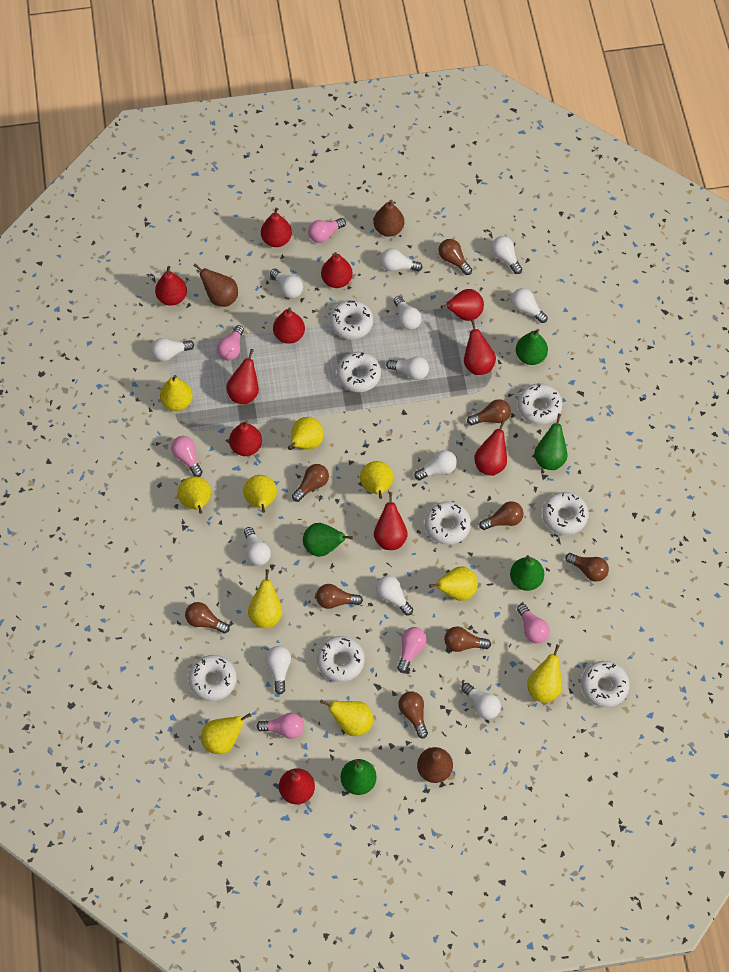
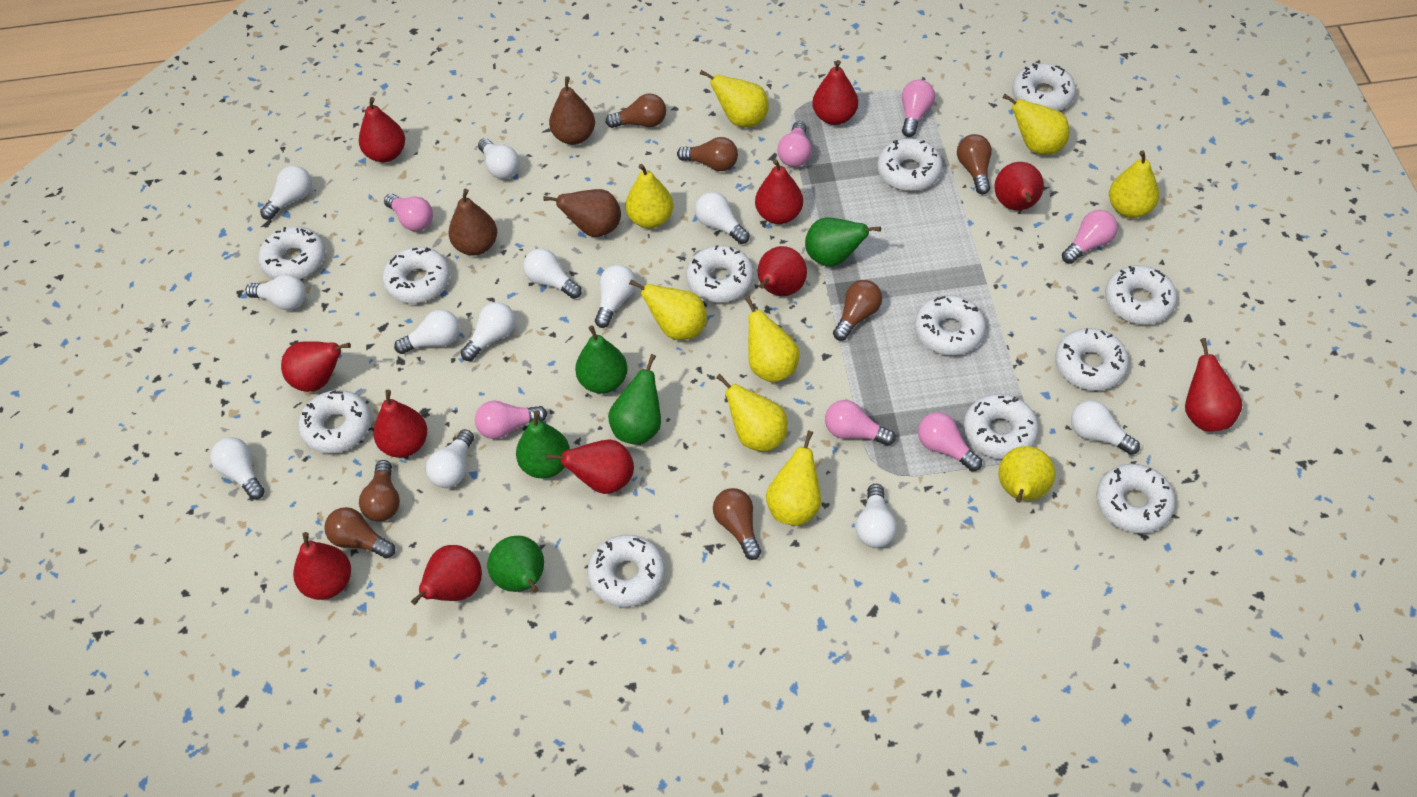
brown light bulb: 9 -> 7
pink light bulb: 6 -> 7
white donut: 8 -> 12
yellow pear: 10 -> 9

